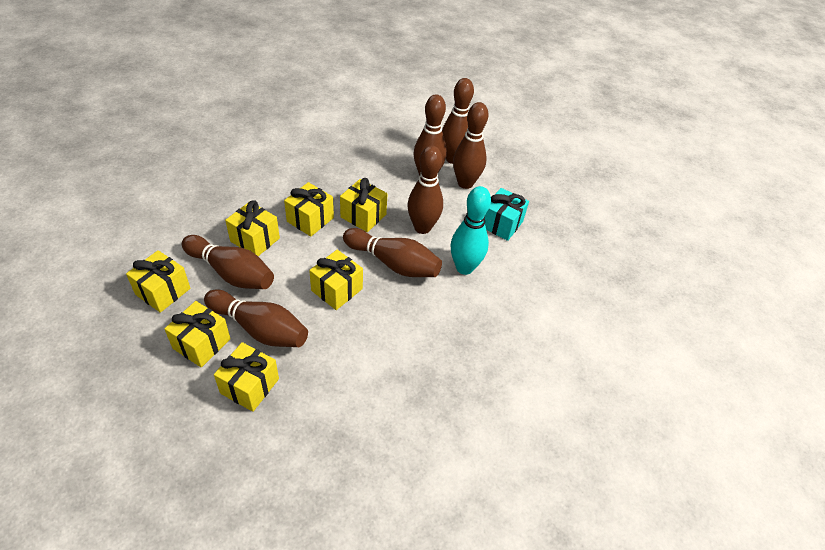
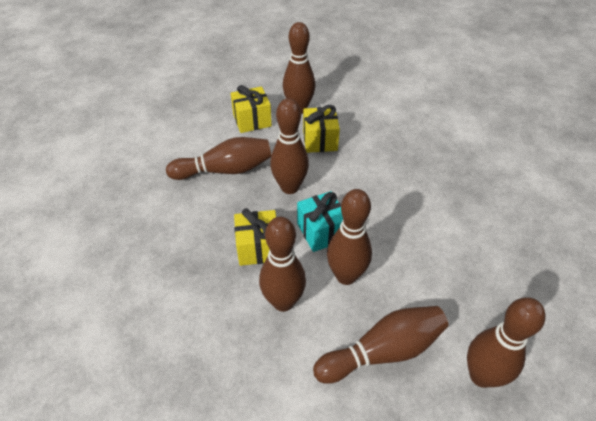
turquoise bowling pin: 1 -> 0
yellow gift: 7 -> 3

